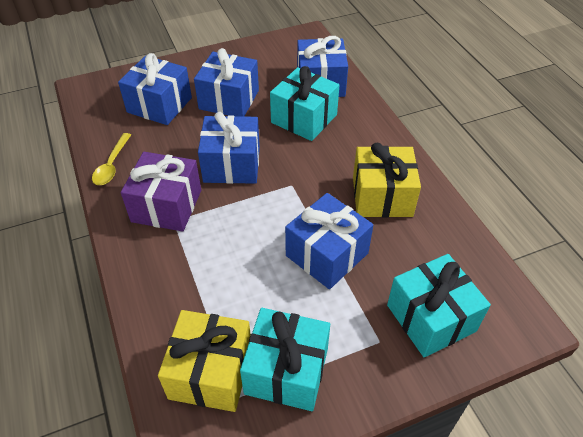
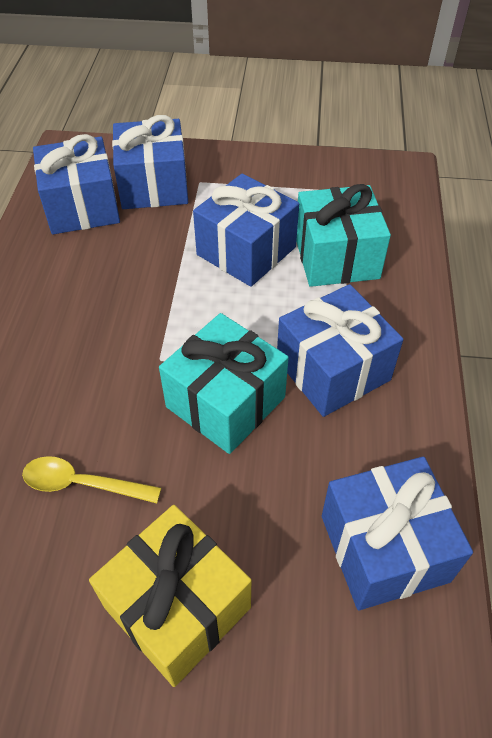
purple gift: 1 -> 0
turquoise gift: 3 -> 2
yellow gift: 2 -> 1

